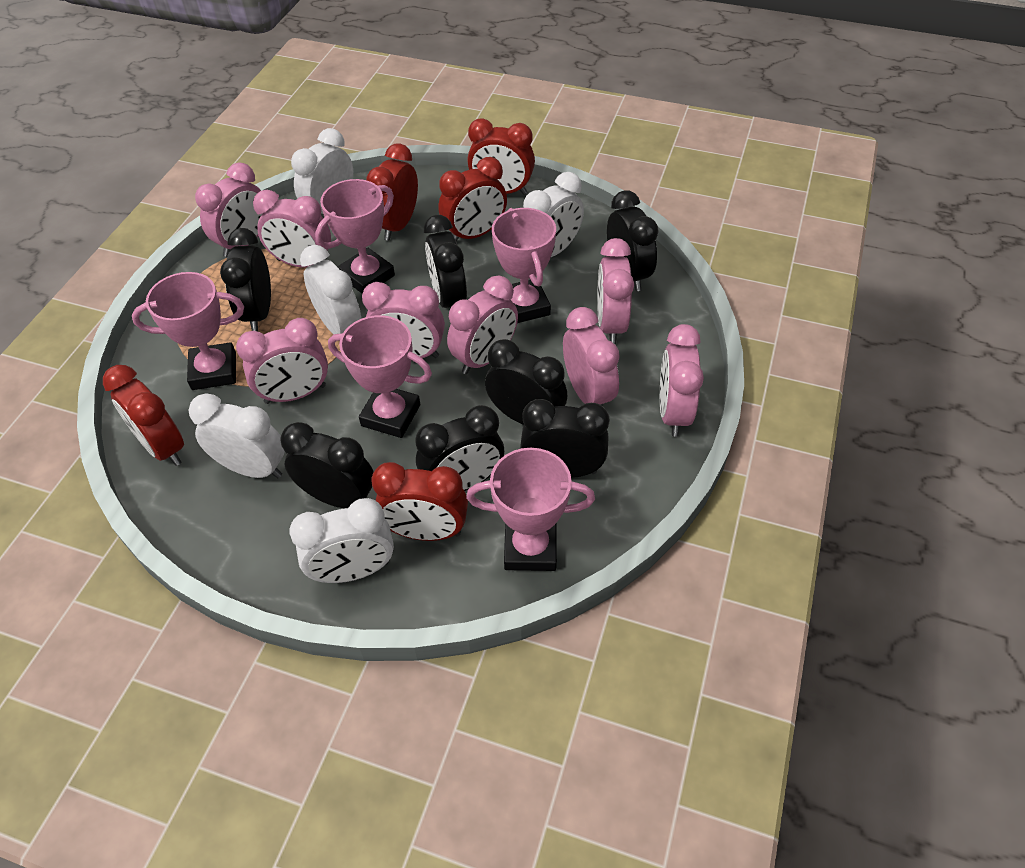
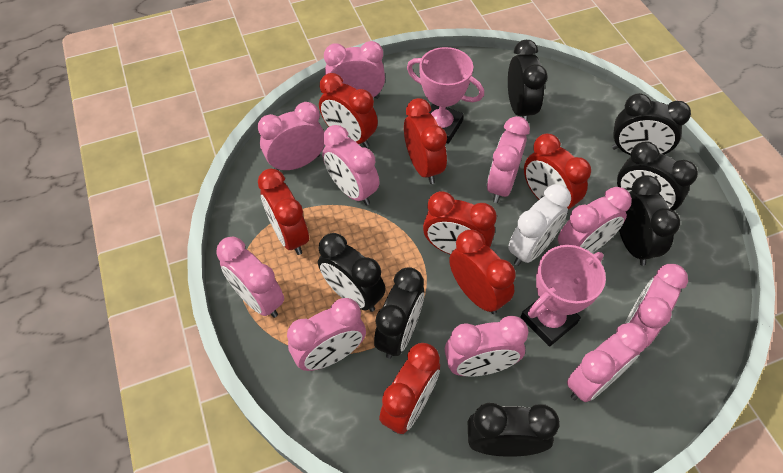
pink clock: 8 -> 10
pink trophy: 5 -> 2
red clock: 5 -> 7
white clock: 5 -> 1

